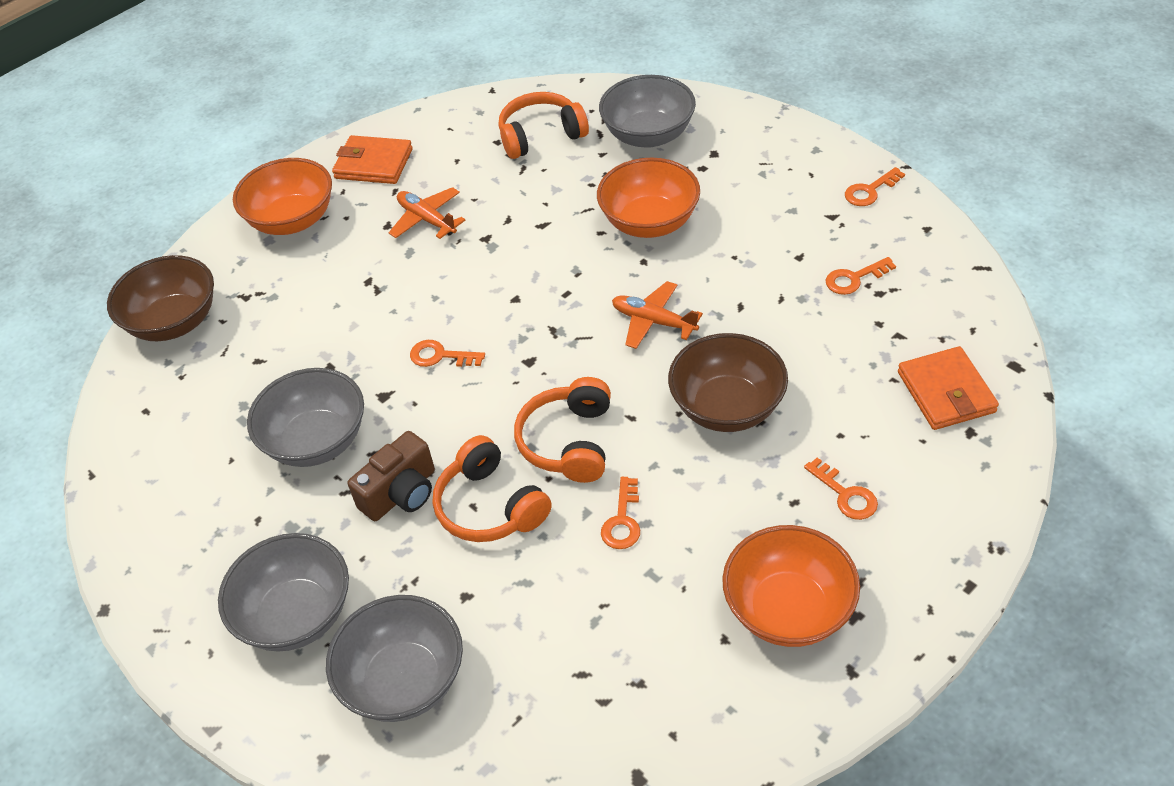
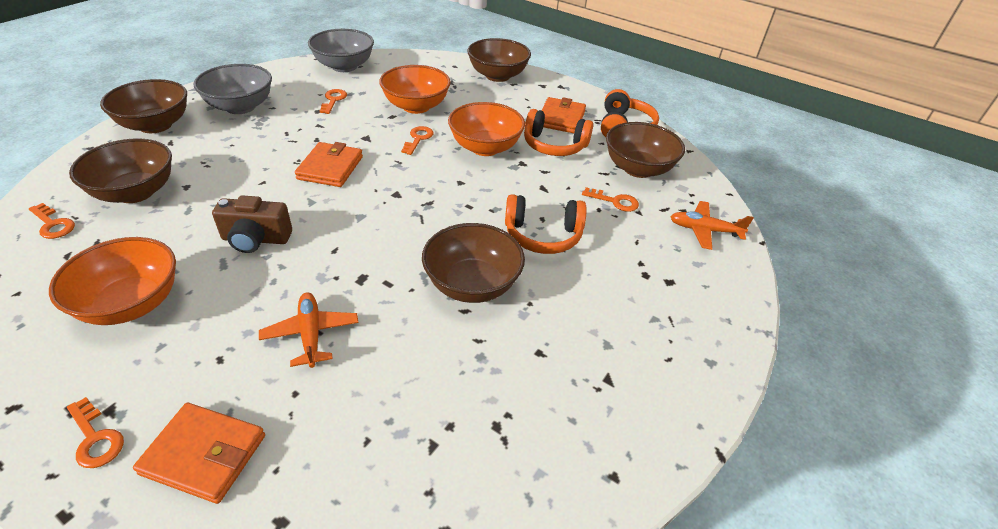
brown bowl: 2 -> 5
grey bowl: 4 -> 2
orange wallet: 2 -> 3

